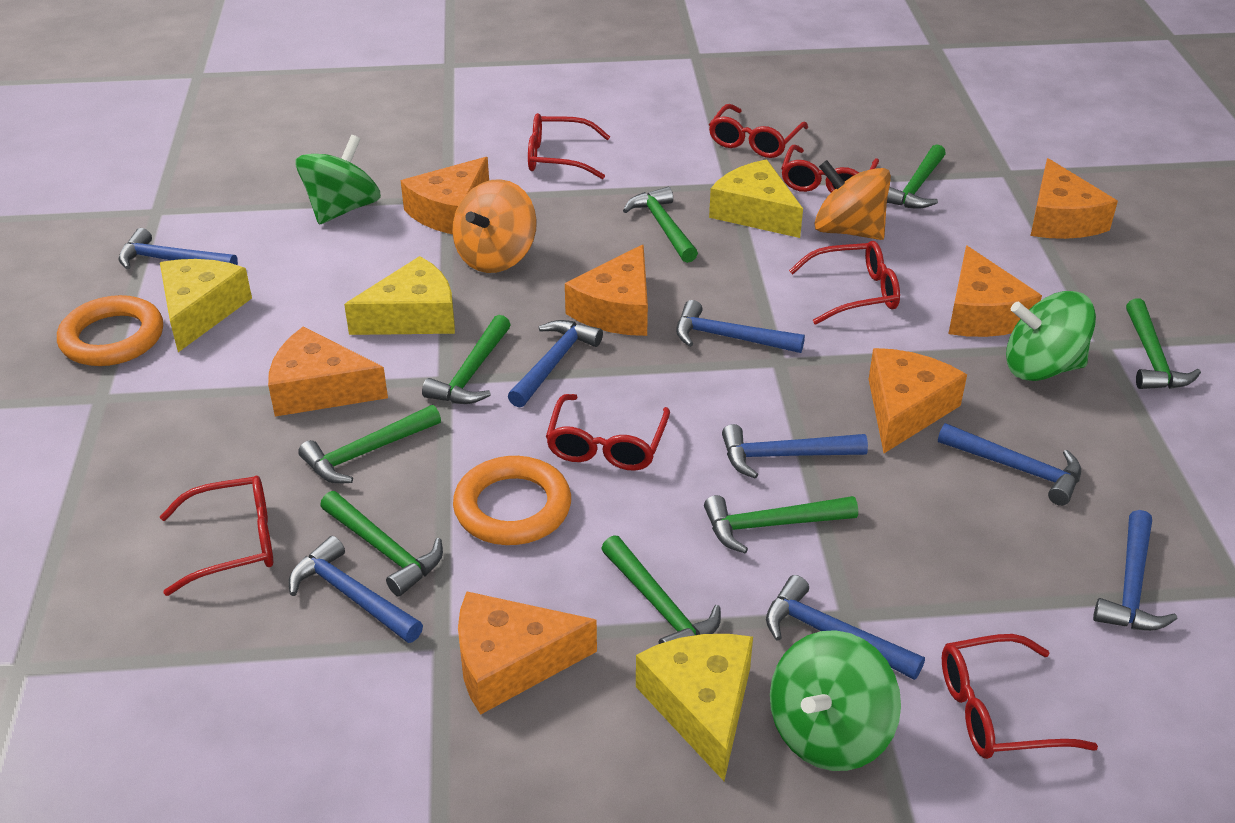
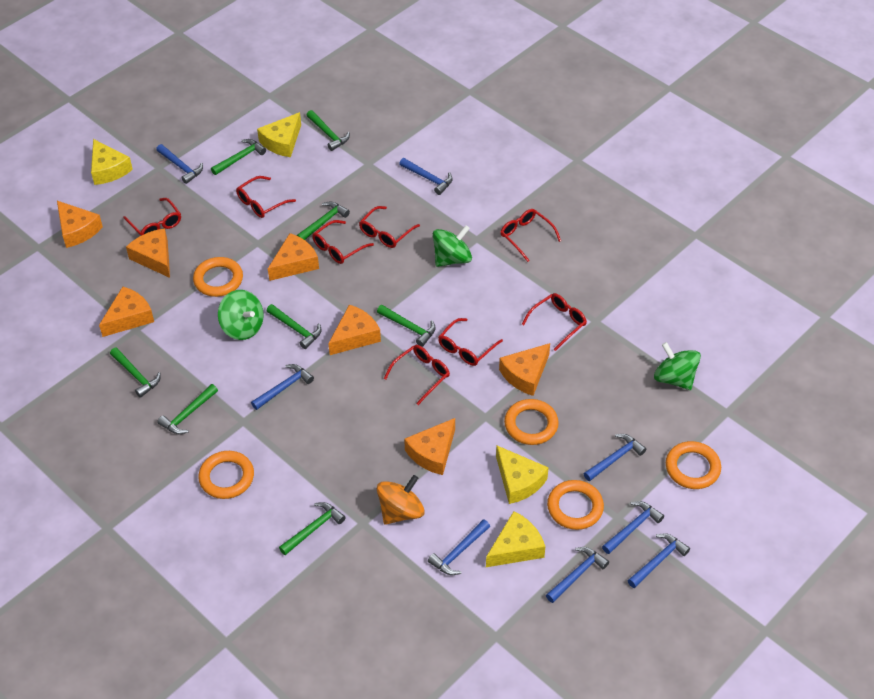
orange ring: 2 -> 5
orange spinning top: 2 -> 1
red glasses: 7 -> 8

